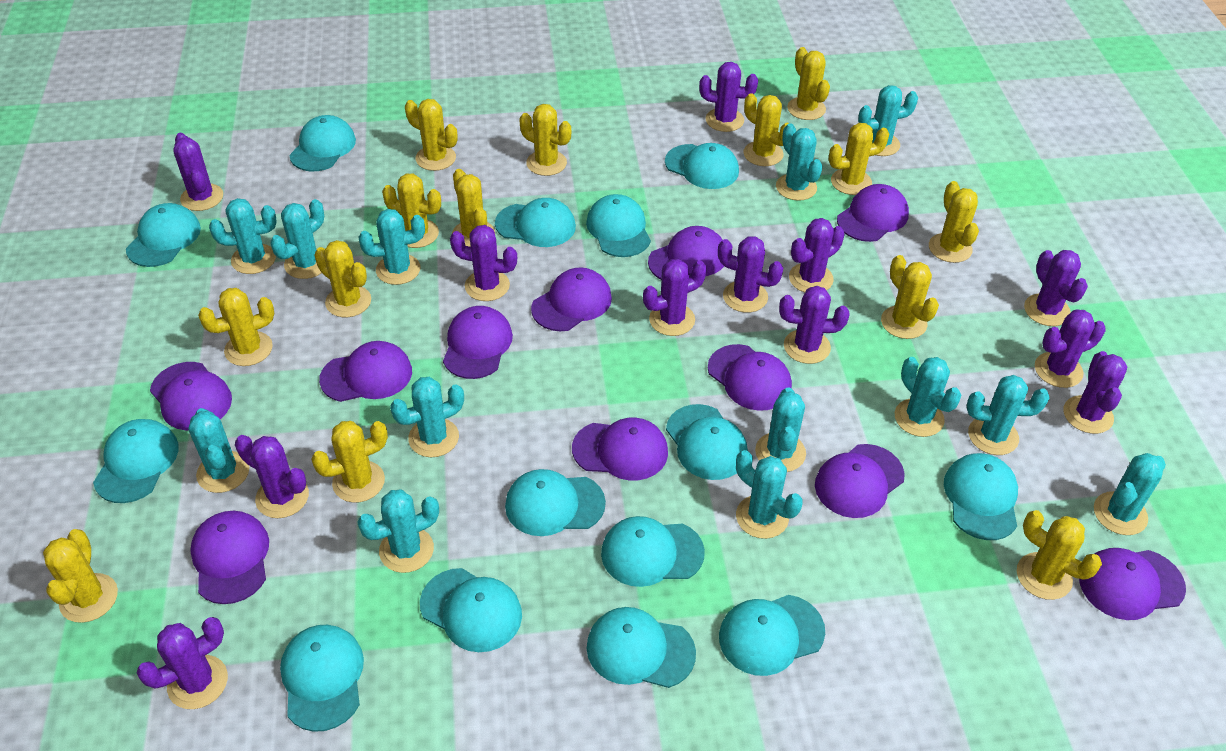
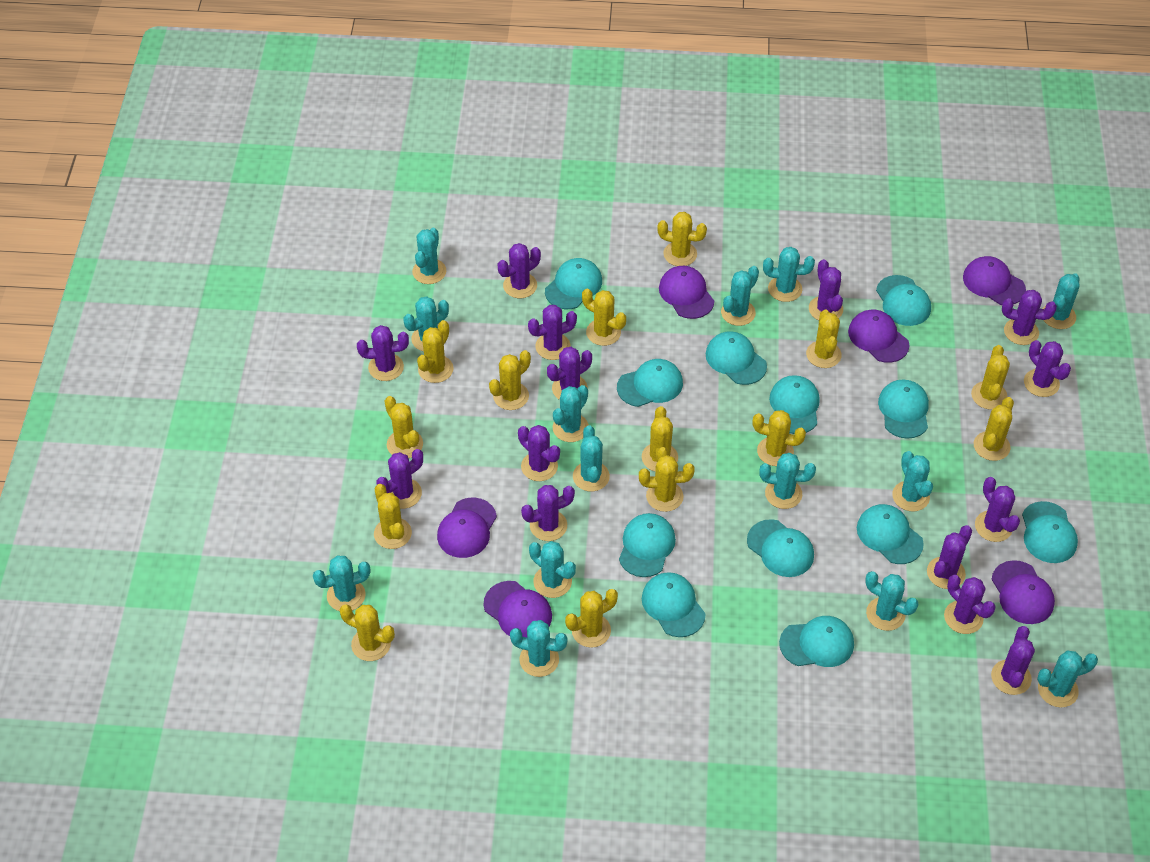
purple cactus: 12 -> 14
purple cap: 11 -> 6
turquoise cactus: 13 -> 14
turquoise cap: 14 -> 12

